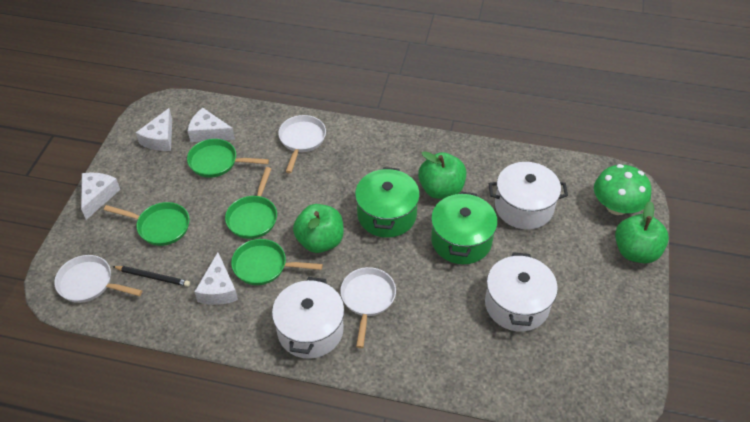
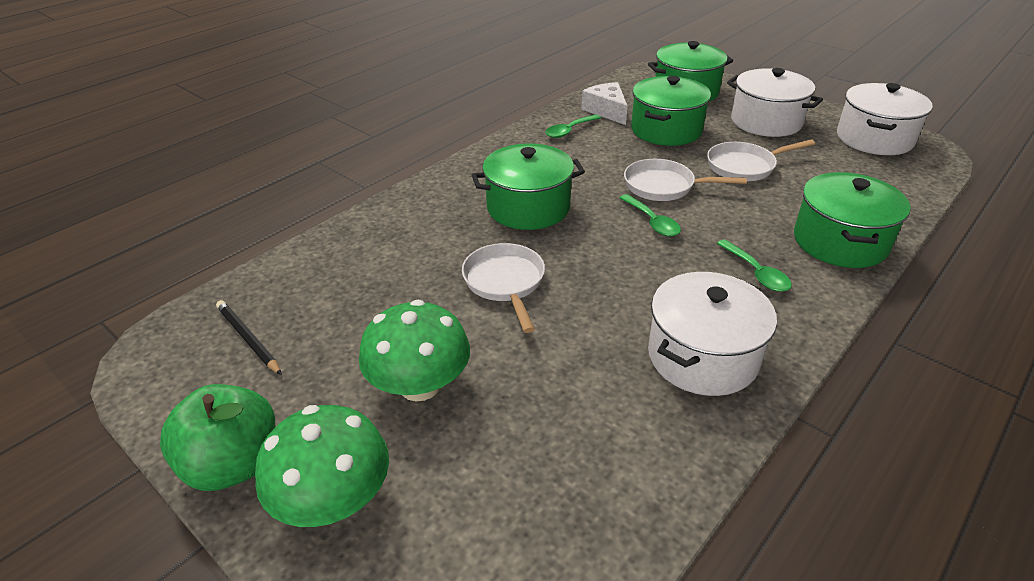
green apple: 3 -> 1
green mushroom: 1 -> 2
green pan: 4 -> 0
green pot: 2 -> 4
green spoon: 0 -> 3
white cheese: 4 -> 1

